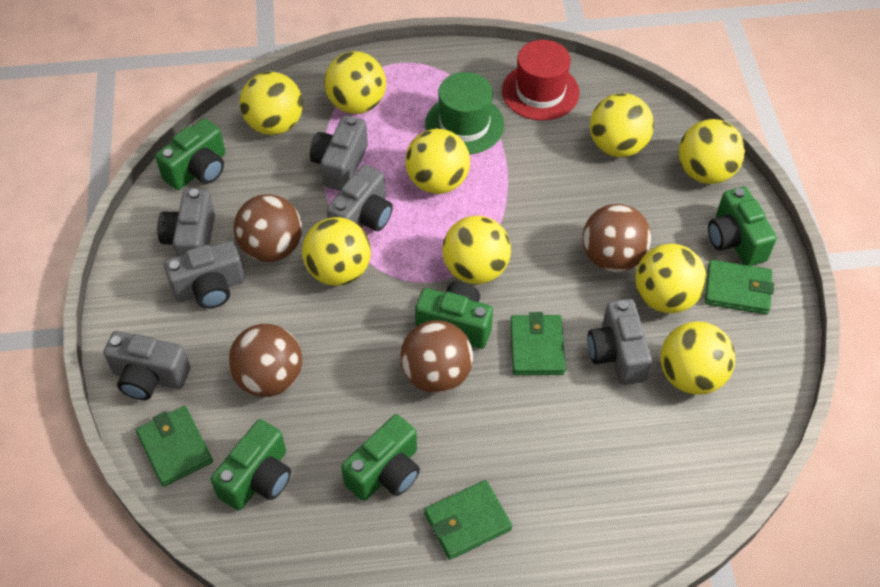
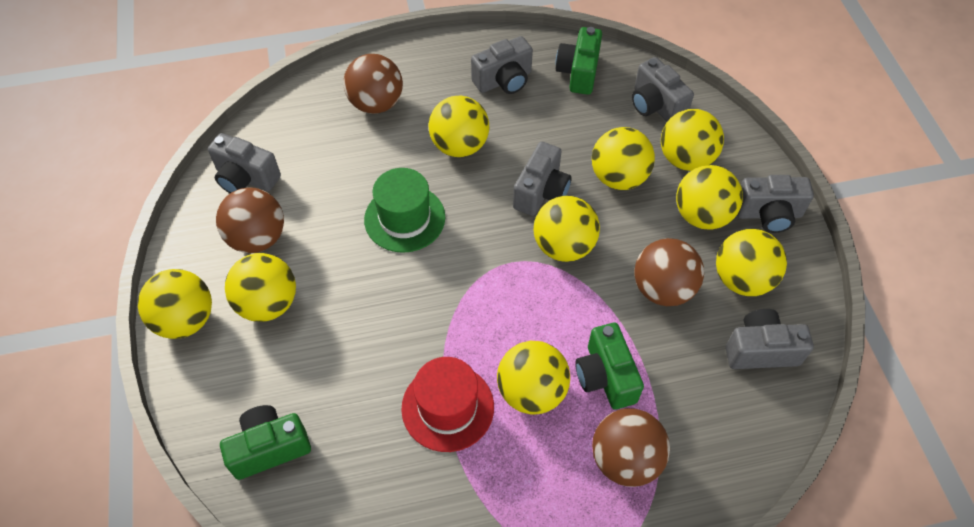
green camera: 5 -> 3
green wallet: 4 -> 0

